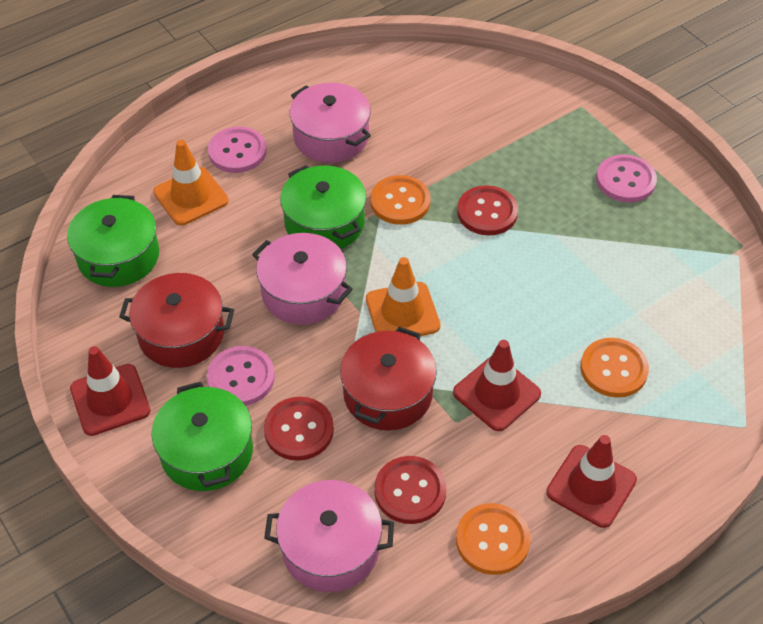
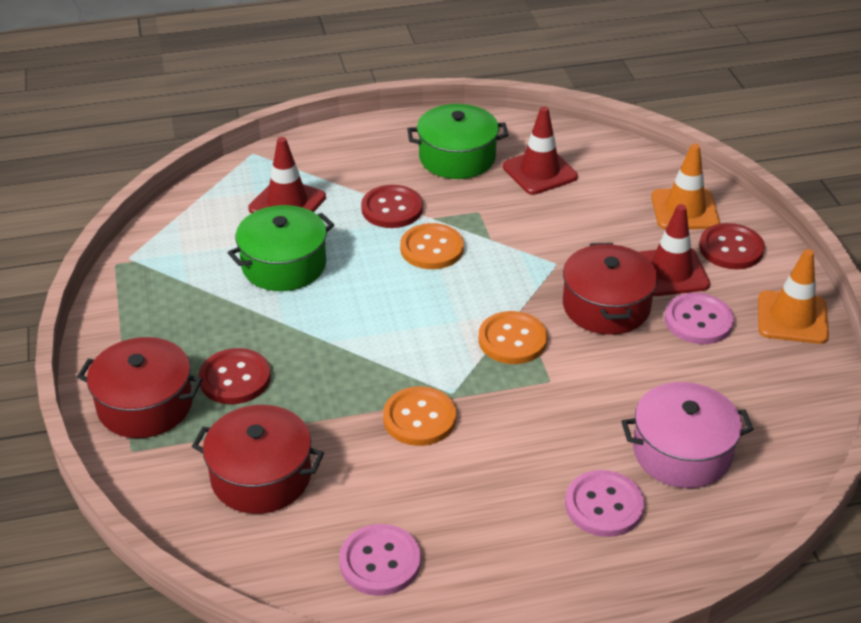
green pot: 3 -> 2
pink pot: 3 -> 1
red pot: 2 -> 3

